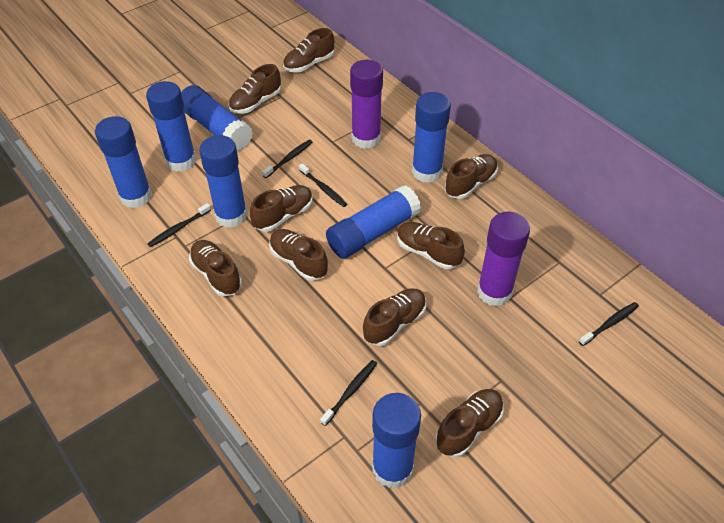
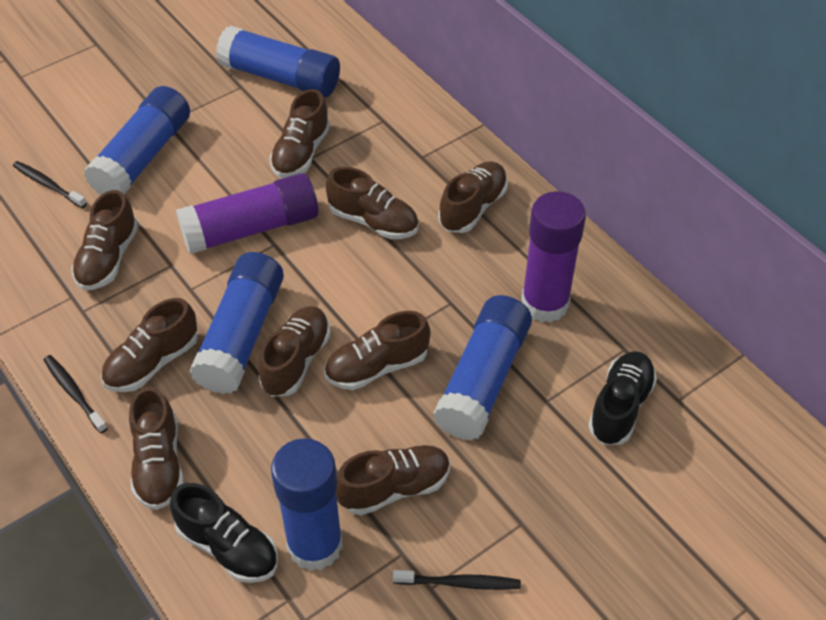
black shoe: 0 -> 2
black toothbrush: 5 -> 3
blue glue stick: 7 -> 5

